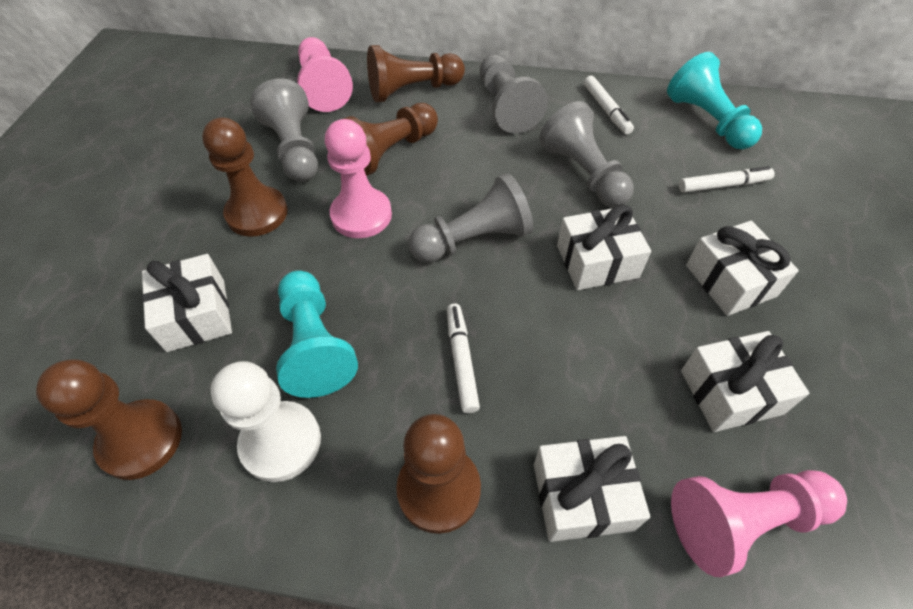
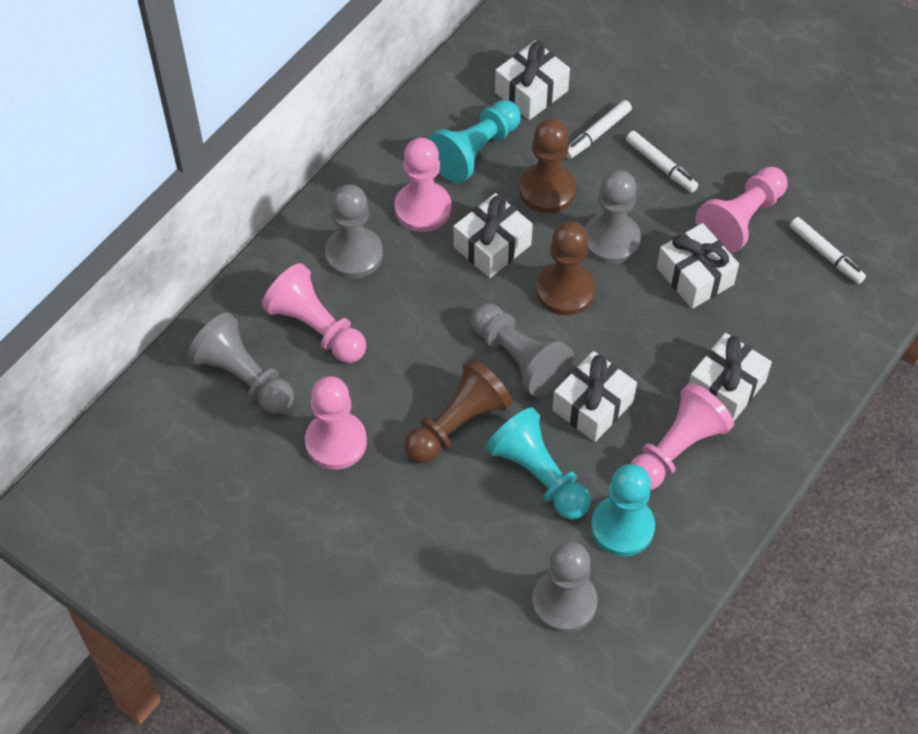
brown pawn: 5 -> 3
grey pawn: 4 -> 5
pink pawn: 3 -> 5
turquoise pawn: 2 -> 3
white pawn: 1 -> 0

